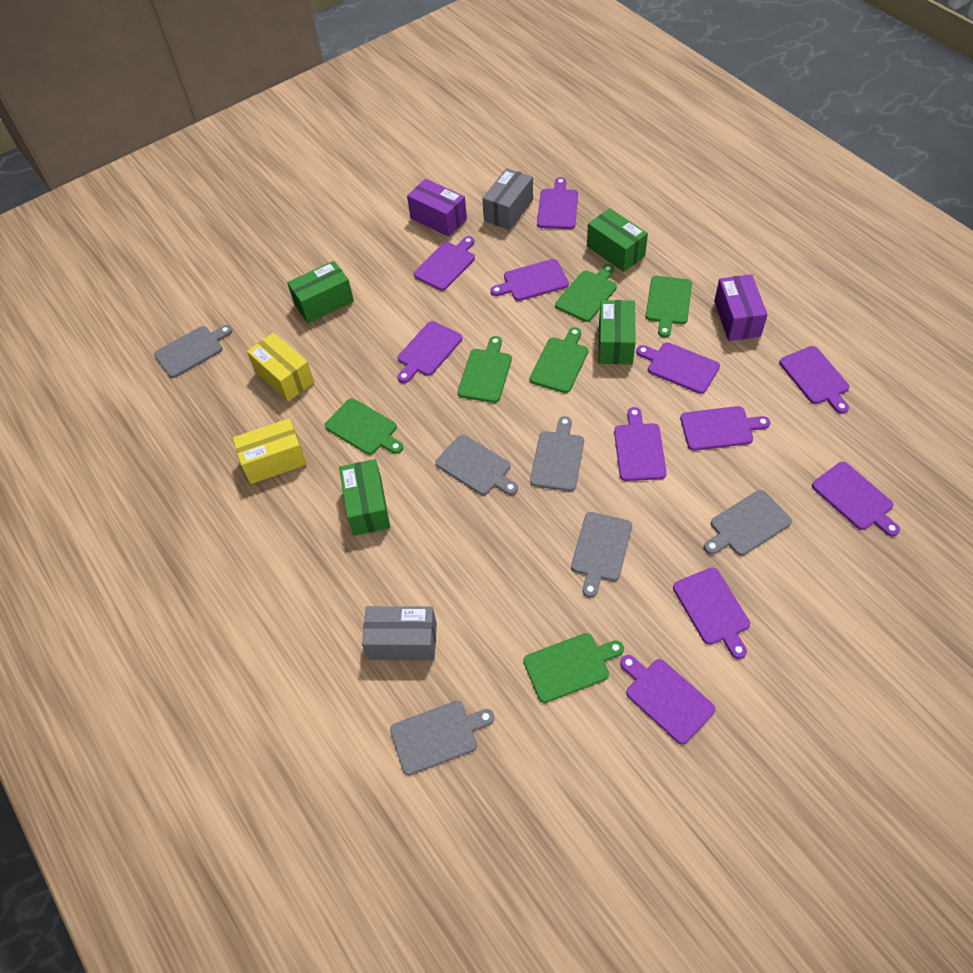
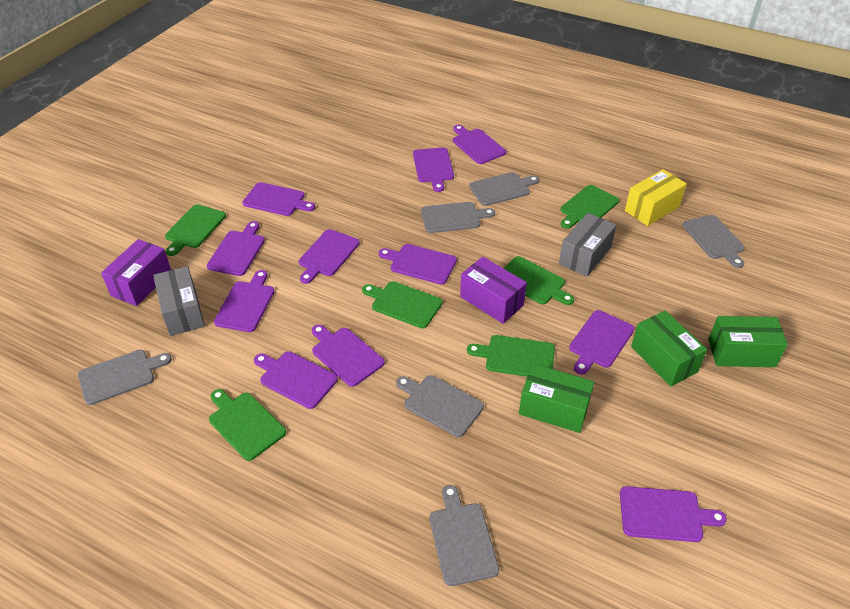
green box: 4 -> 3
yellow box: 2 -> 1

